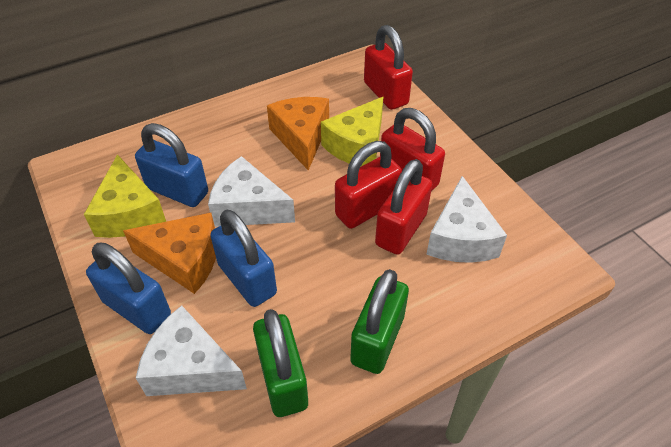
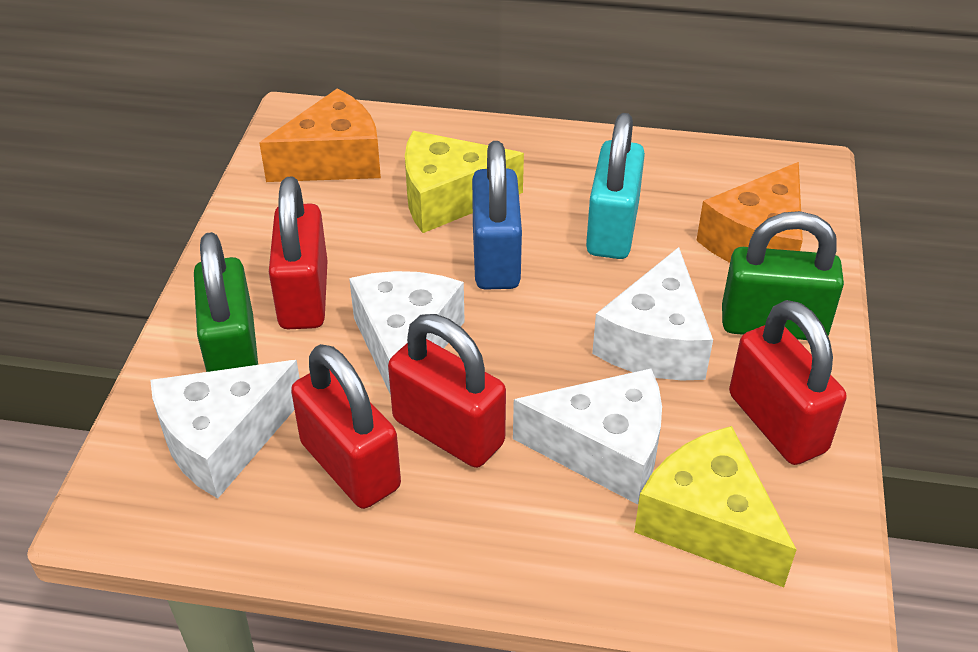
blue padlock: 3 -> 1
turquoise padlock: 0 -> 1
white cheese: 3 -> 4

